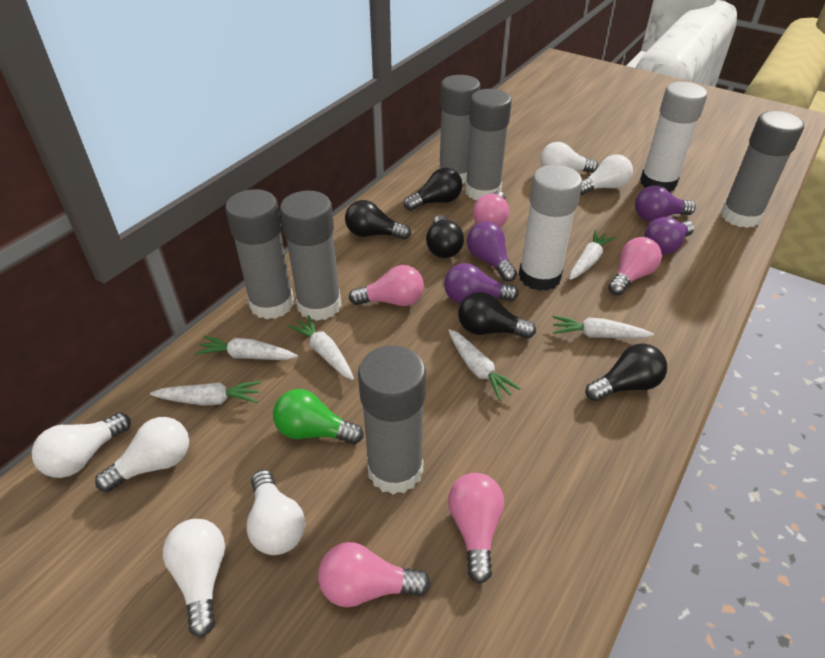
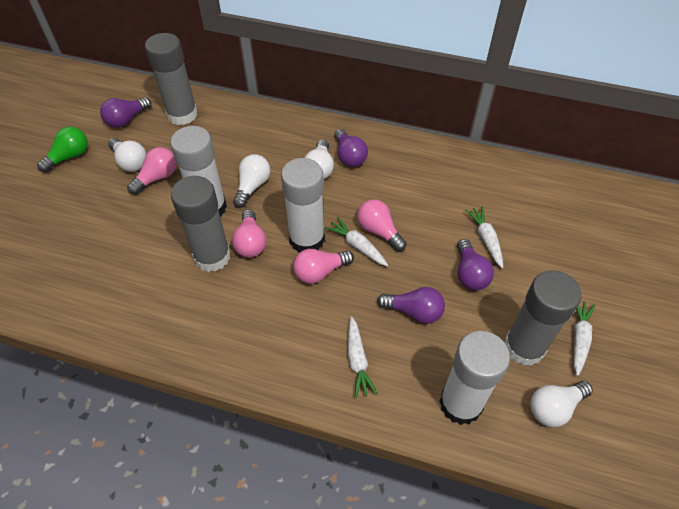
black light bulb: 5 -> 0
grey glue stick: 6 -> 3
pink light bulb: 5 -> 4
white carrot: 6 -> 4
white glue stick: 2 -> 3
white light bulb: 6 -> 4

